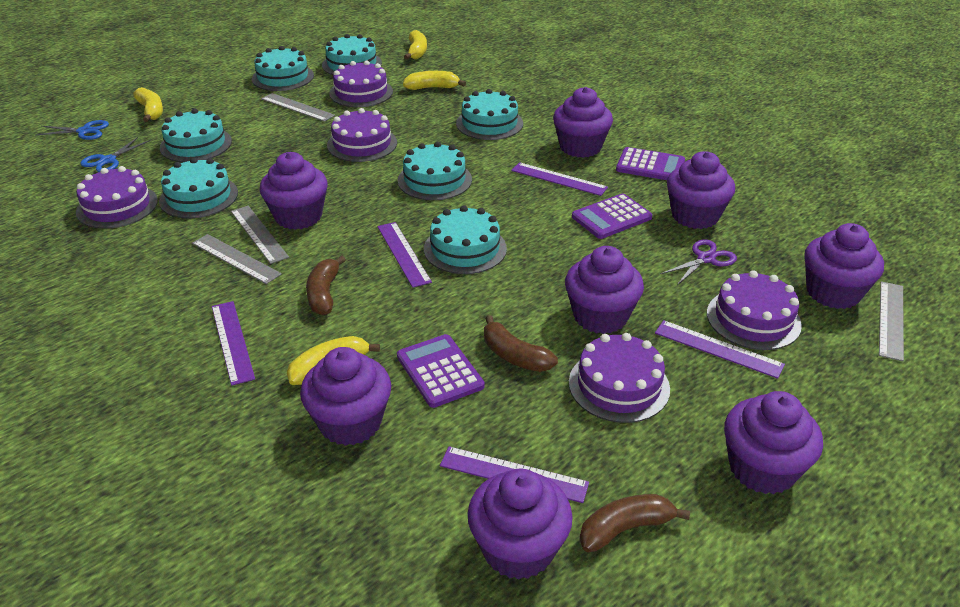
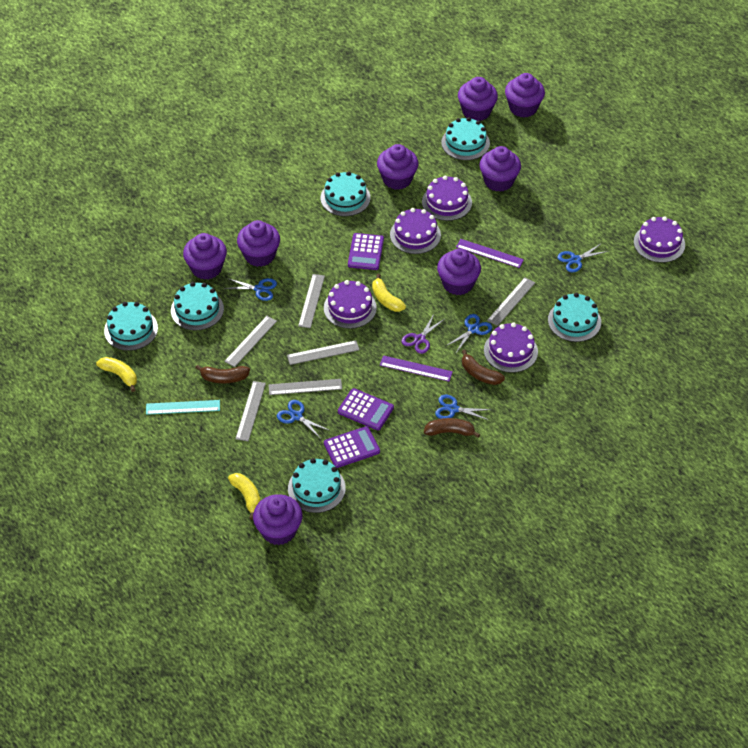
blue scissors: 2 -> 5
grey ruler: 4 -> 6
purple ruler: 5 -> 2
turquoise cake: 7 -> 6
turquoise ruler: 0 -> 1
yellow banana: 4 -> 3

